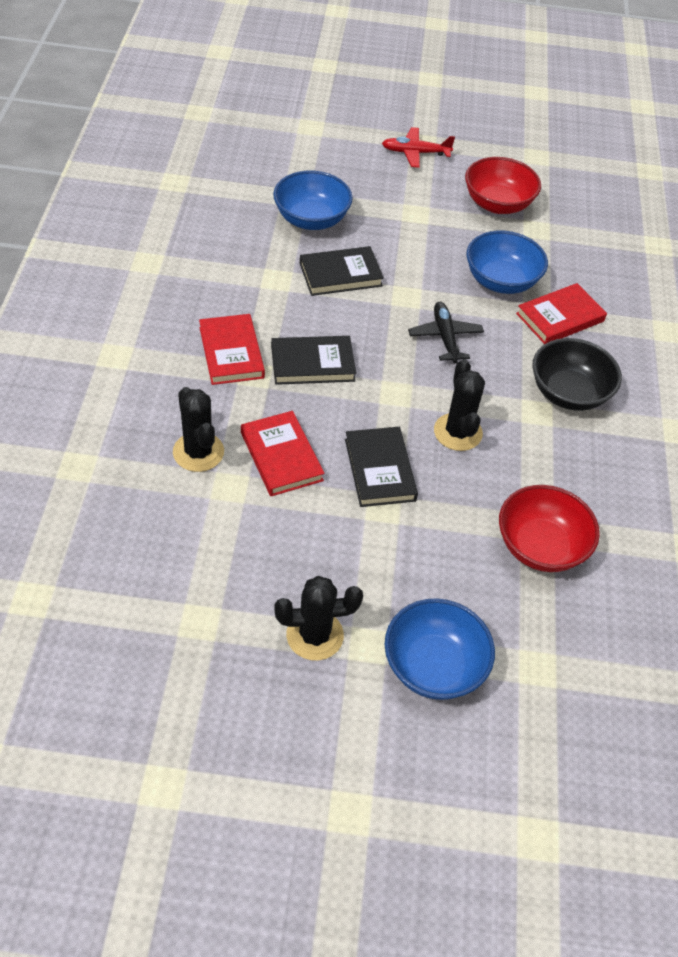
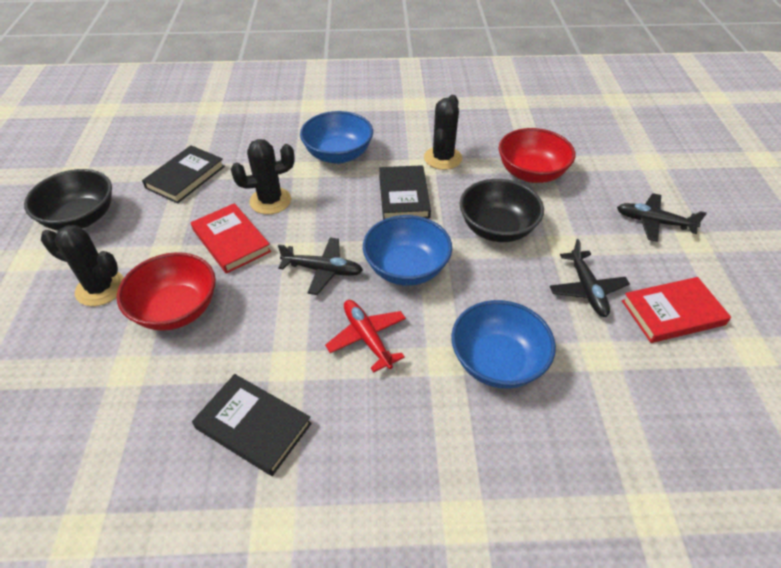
black bowl: 1 -> 2
black plane: 1 -> 3
red book: 3 -> 2

